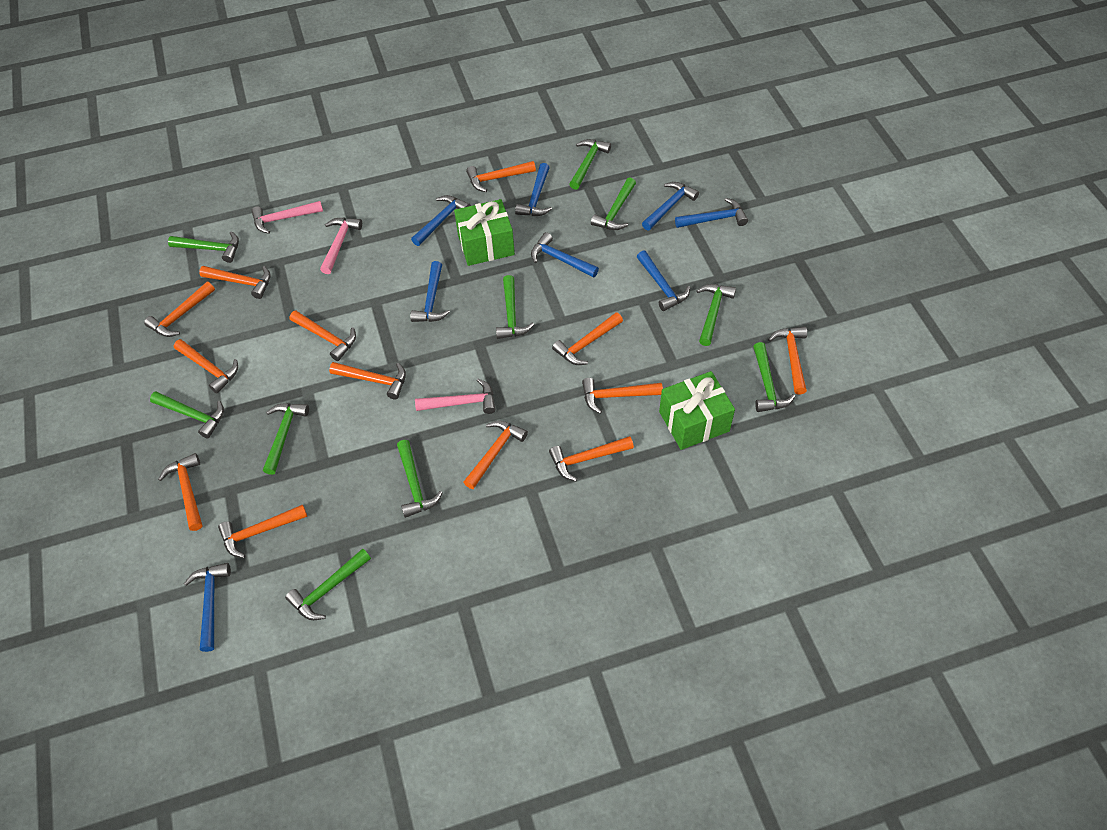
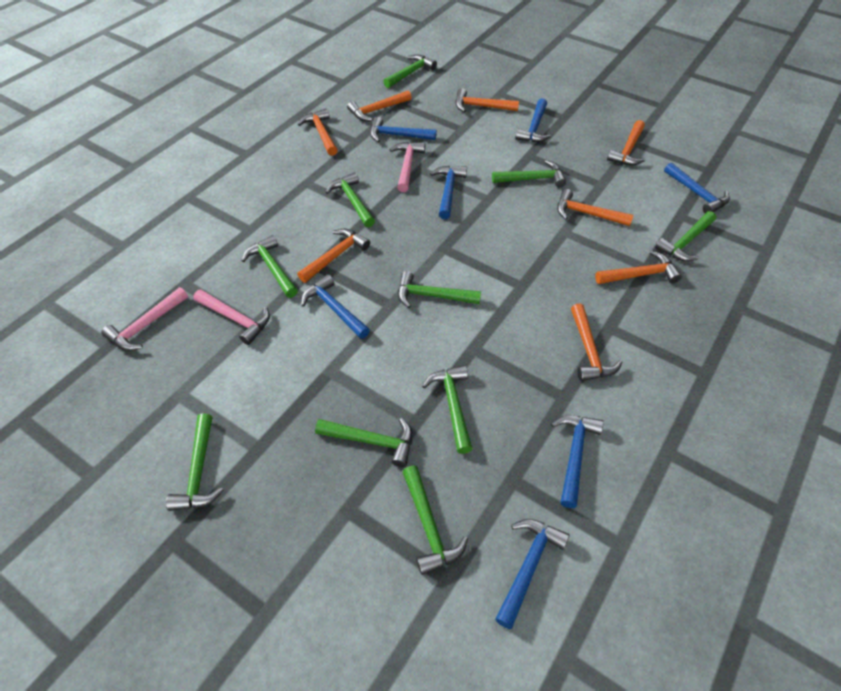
blue hammer: 8 -> 7
green gift: 2 -> 0
orange hammer: 13 -> 8

